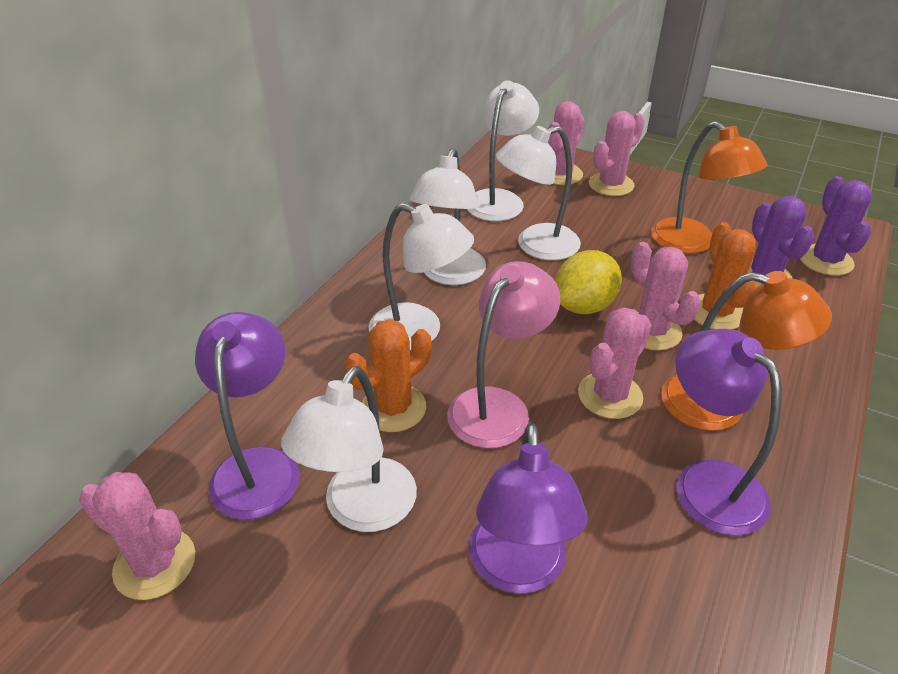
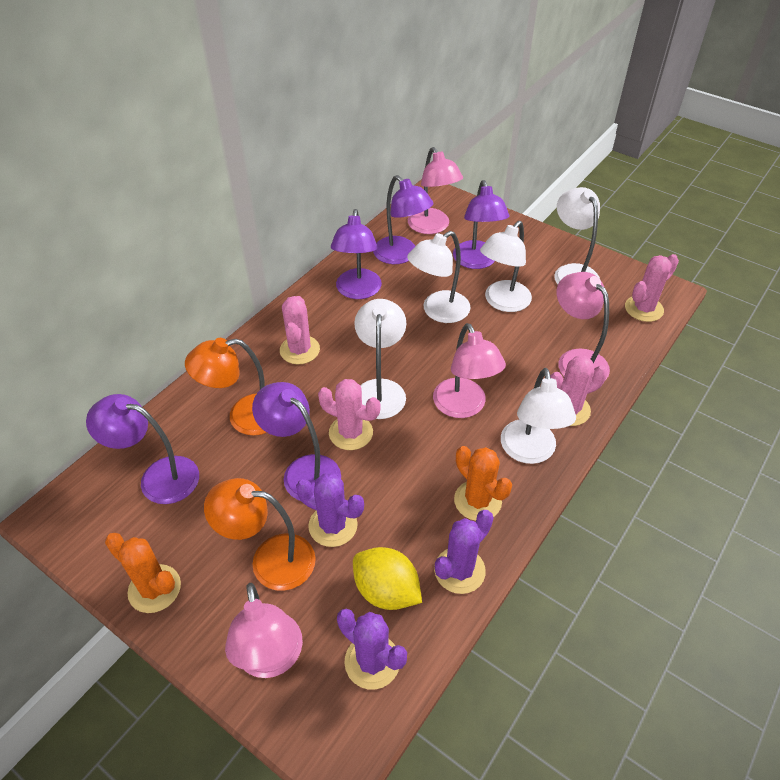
pink cactus: 5 -> 4
pink lamp: 1 -> 4
purple cactus: 2 -> 3
purple lamp: 3 -> 5

